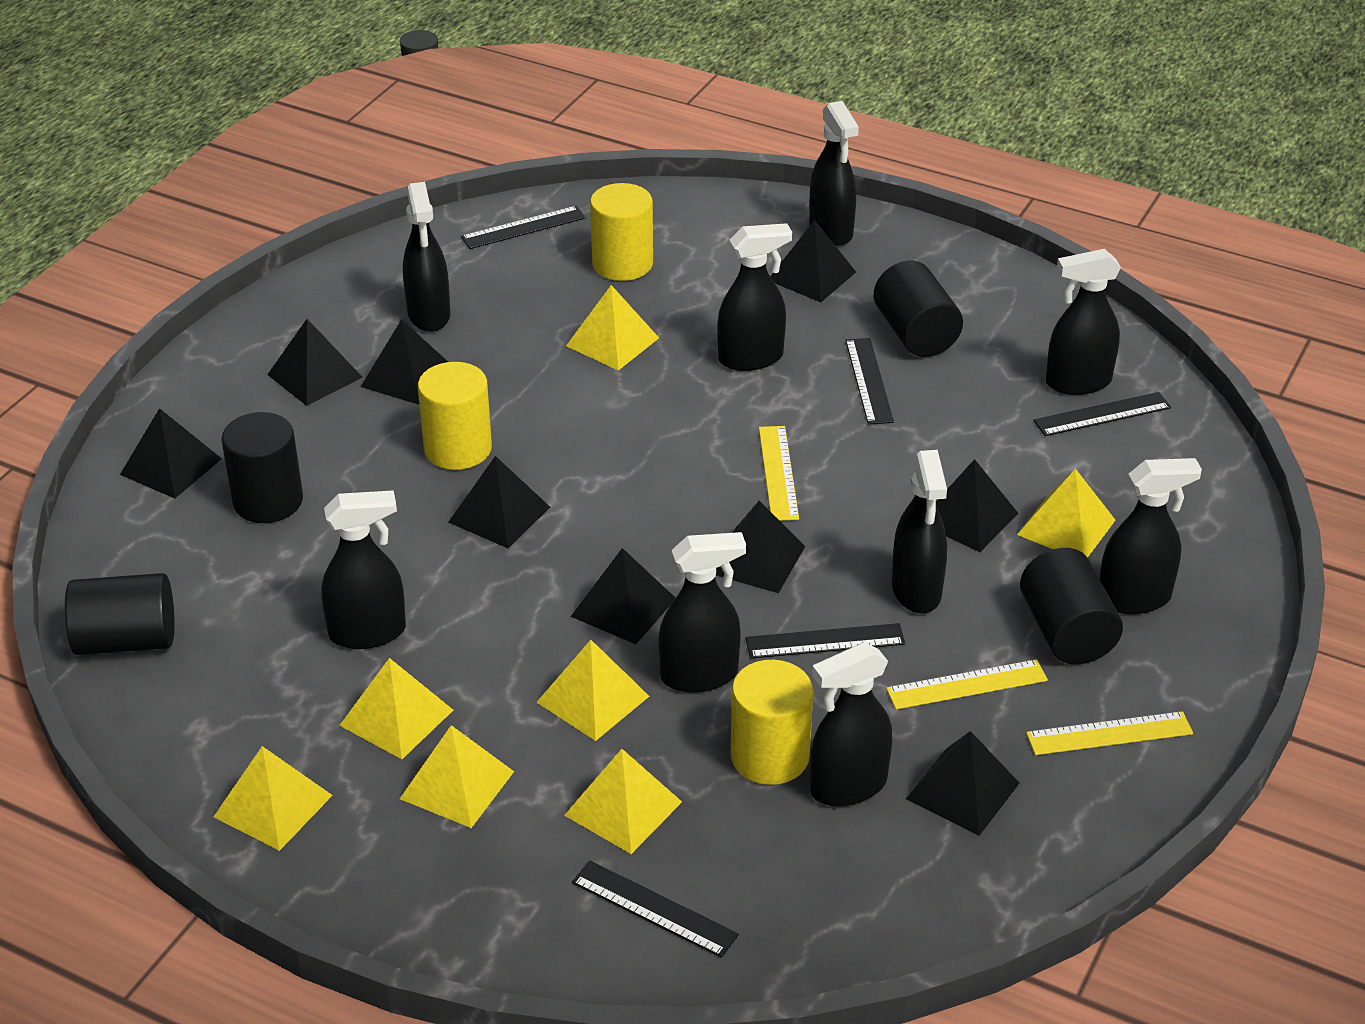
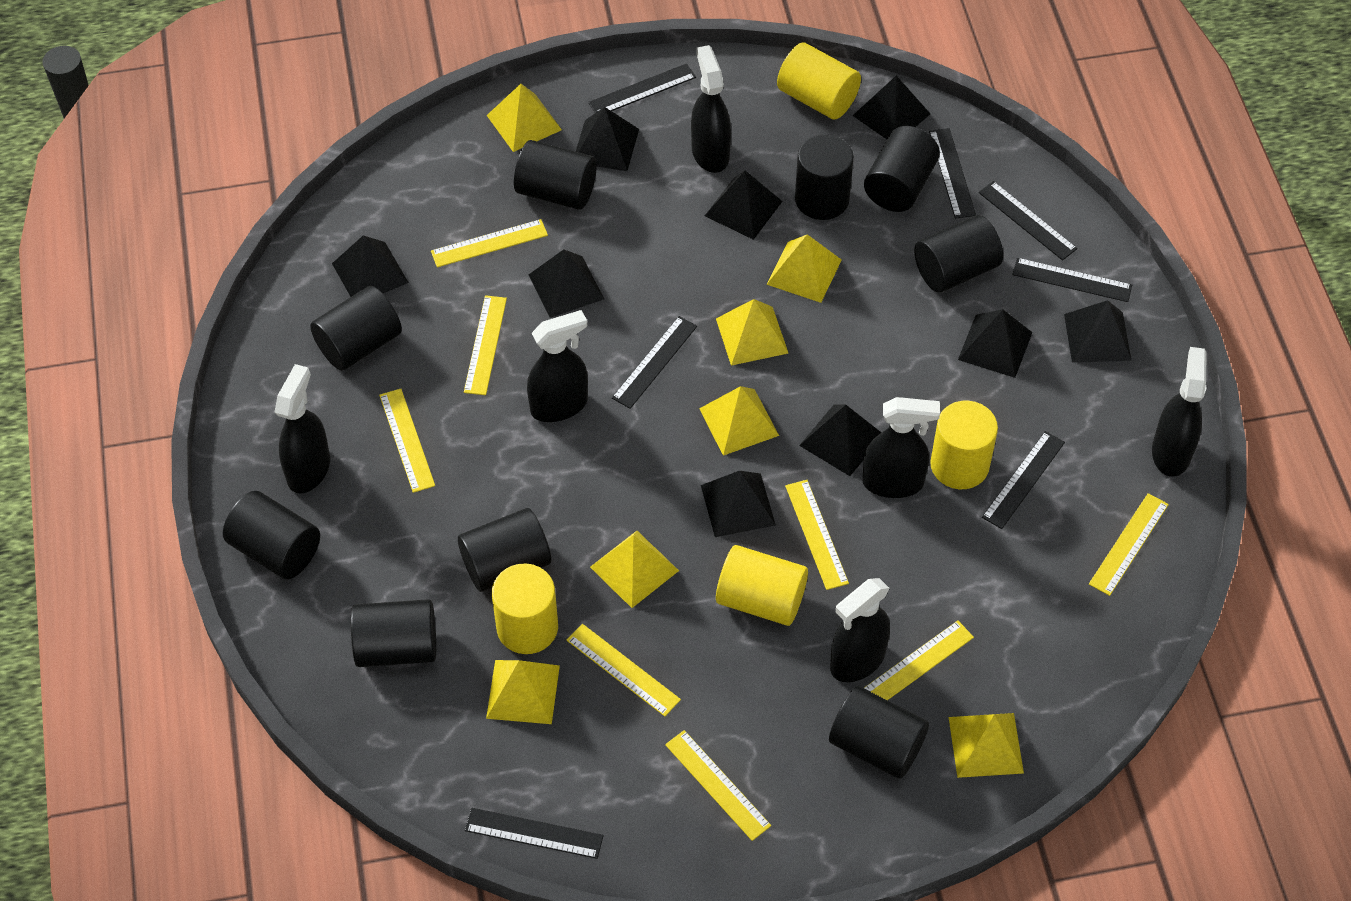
black cylinder: 4 -> 9
black ruler: 5 -> 7
black spray bottle: 9 -> 6
yellow cylinder: 3 -> 4
yellow ruler: 3 -> 8

